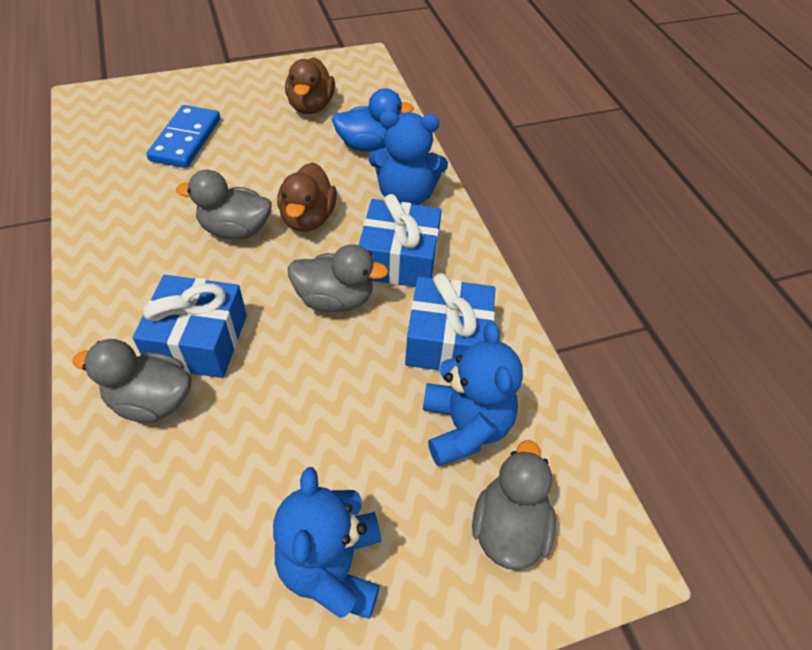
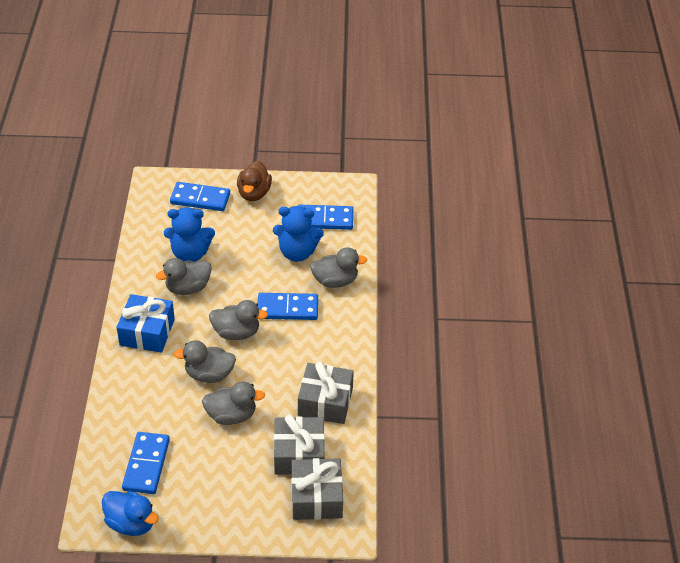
blue domino: 1 -> 4
blue gift: 3 -> 1
blue teddy bear: 3 -> 2
brown duck: 2 -> 1
grey duck: 4 -> 5
grey gift: 0 -> 3

